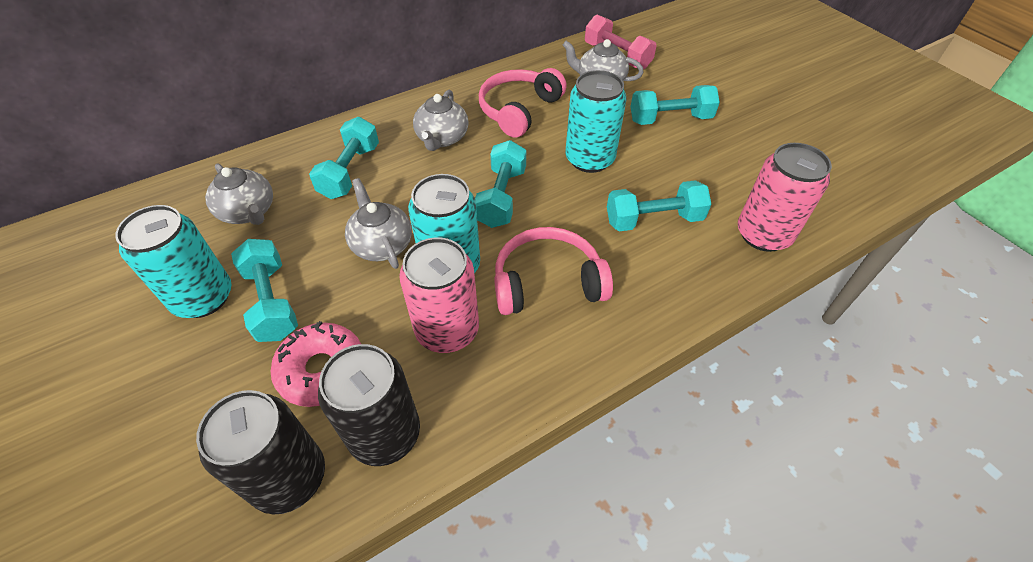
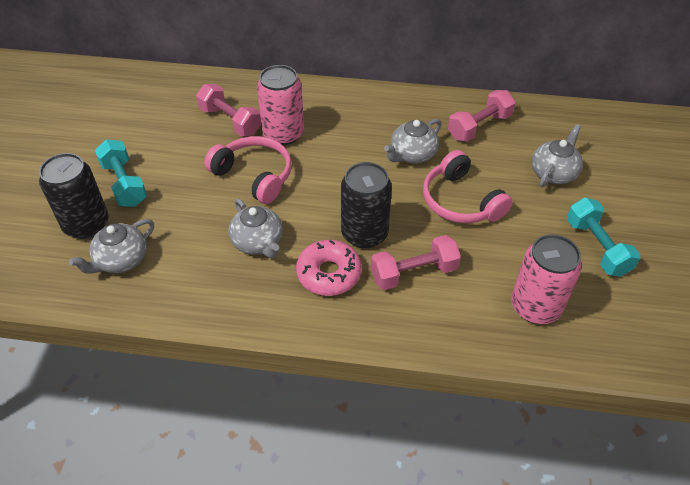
pink dumbbell: 1 -> 3
turquoise can: 3 -> 0
turquoise dumbbell: 5 -> 2

